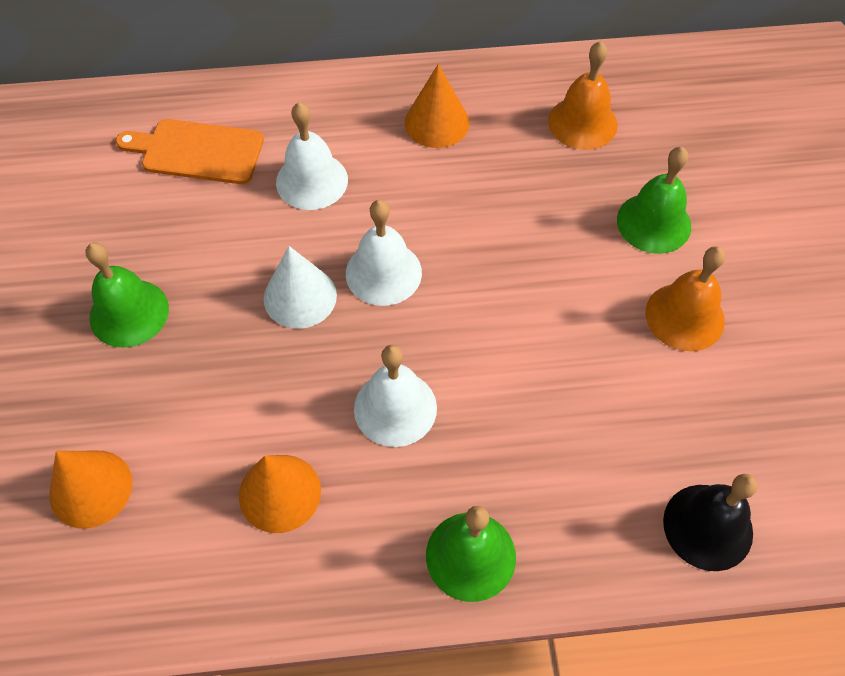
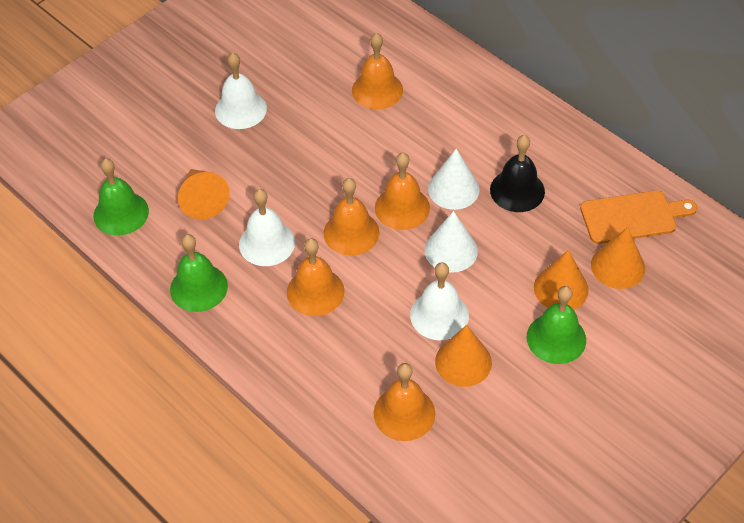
orange bell: 2 -> 5
orange cone: 3 -> 4
white cone: 1 -> 2

